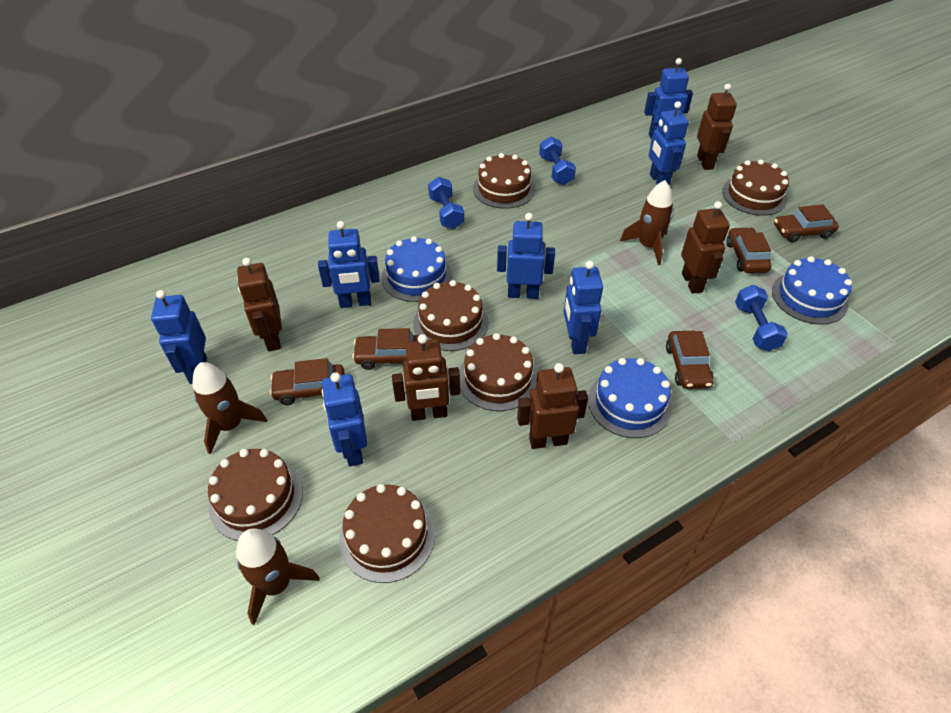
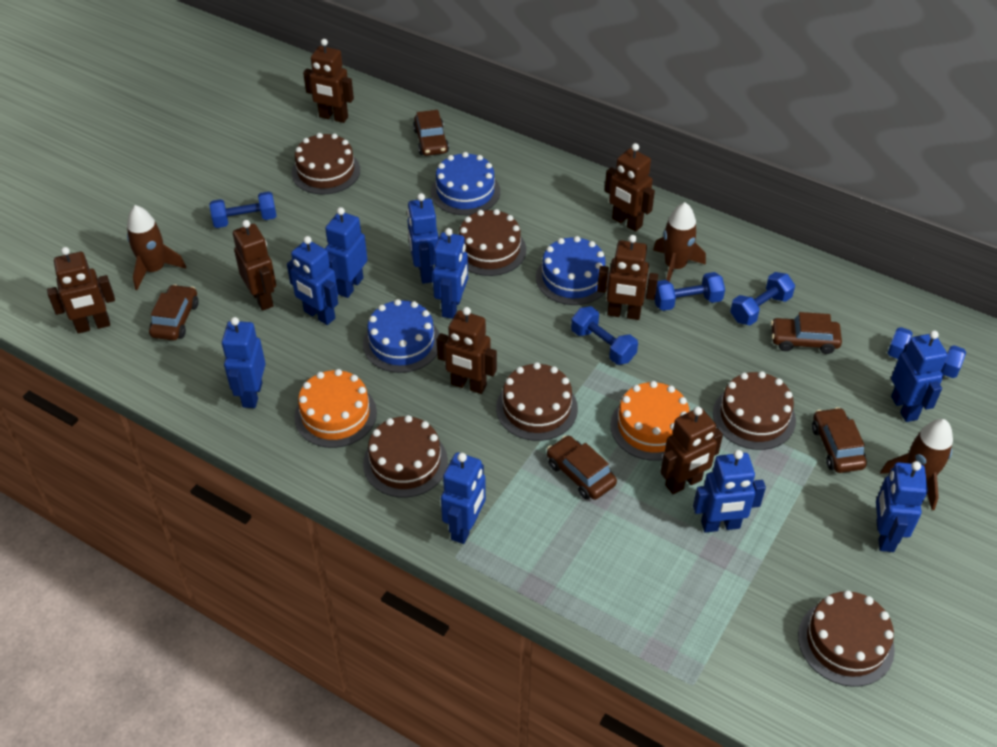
blue dumbbell: 3 -> 5
blue robot: 7 -> 9
brown robot: 5 -> 7
orange cake: 0 -> 2

